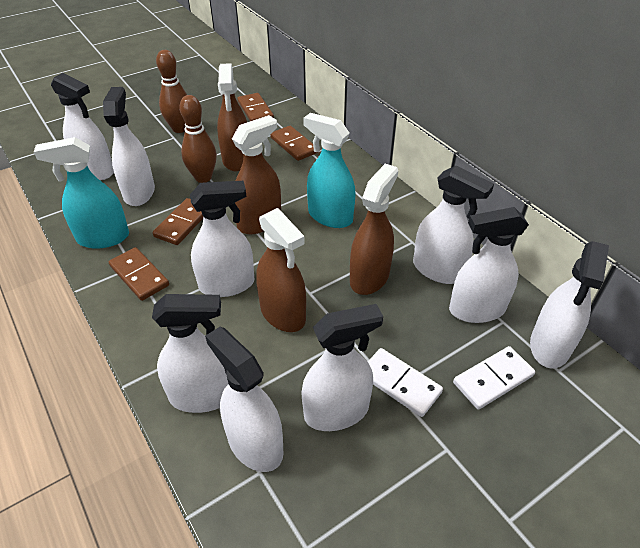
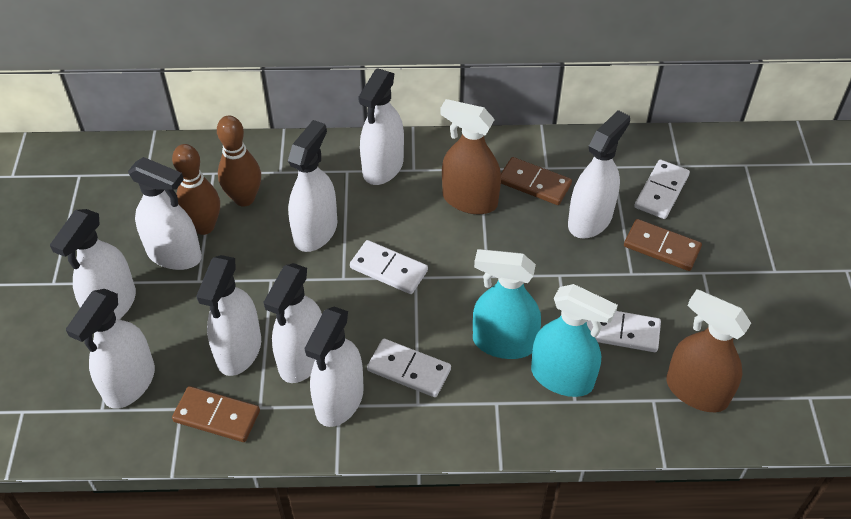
brown domino: 4 -> 3
brown spray bottle: 4 -> 2
white domino: 2 -> 4

